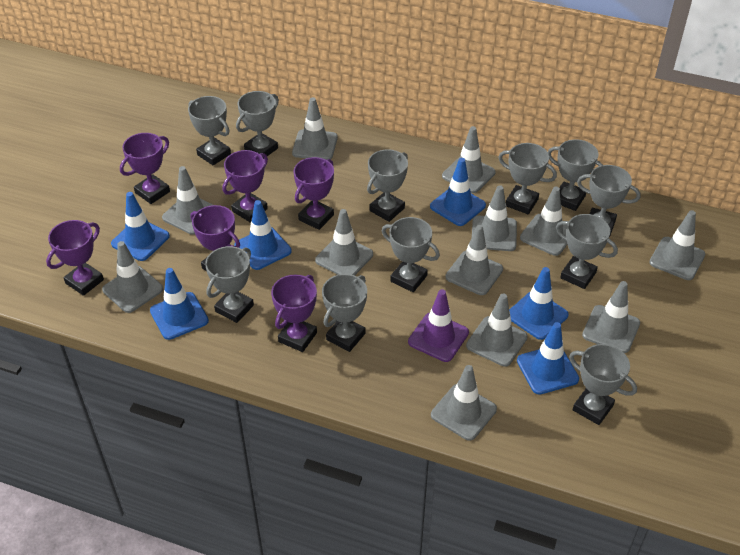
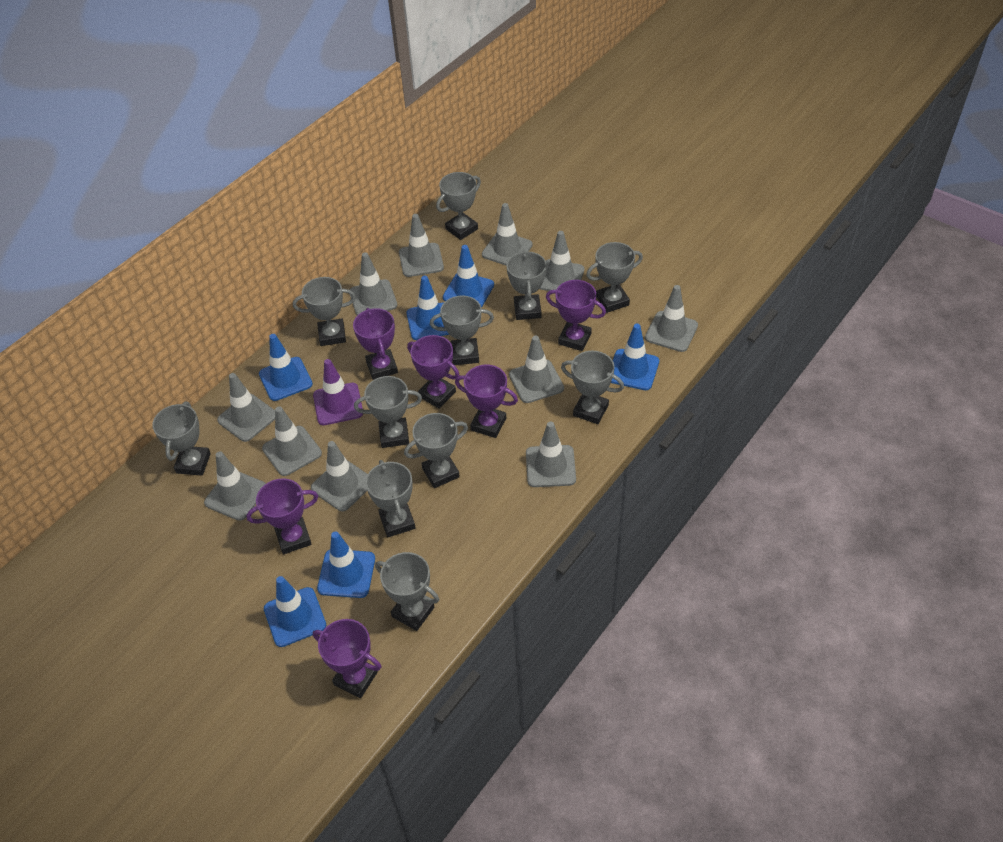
grey traffic cone: 12 -> 11

